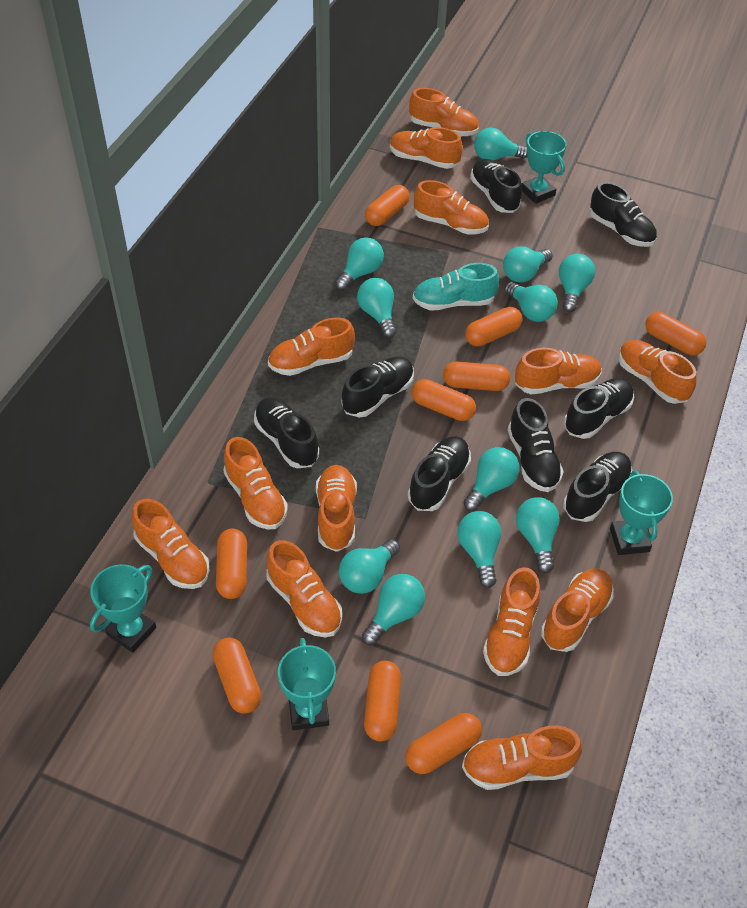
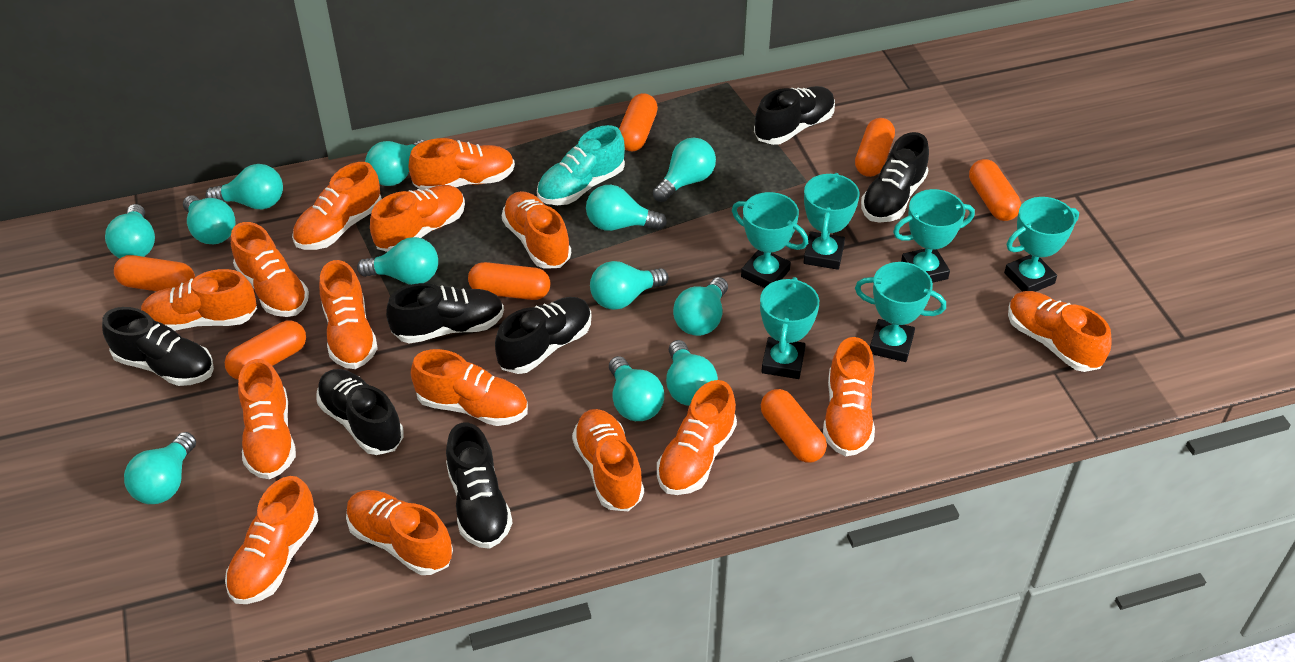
black shoe: 8 -> 7
orange capsule: 9 -> 7
orange shoe: 13 -> 15
turquoise light bulb: 11 -> 12
turquoise trophy: 4 -> 6

